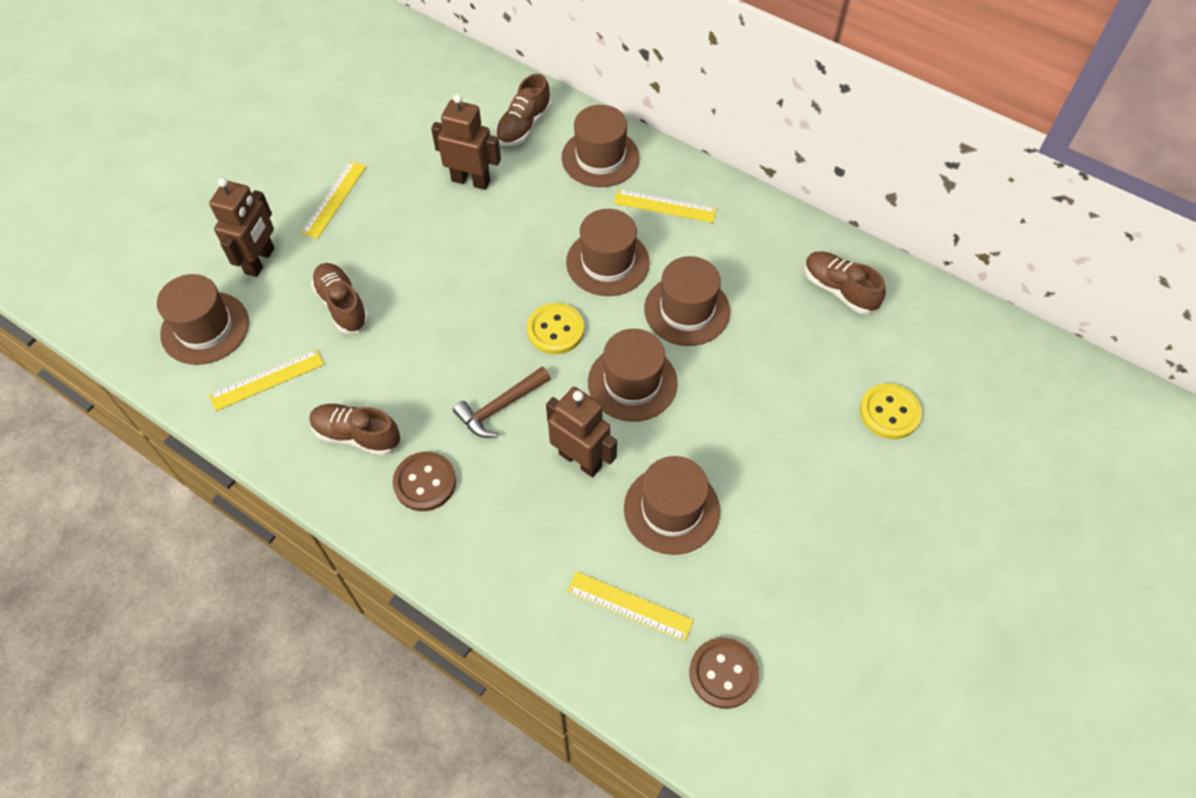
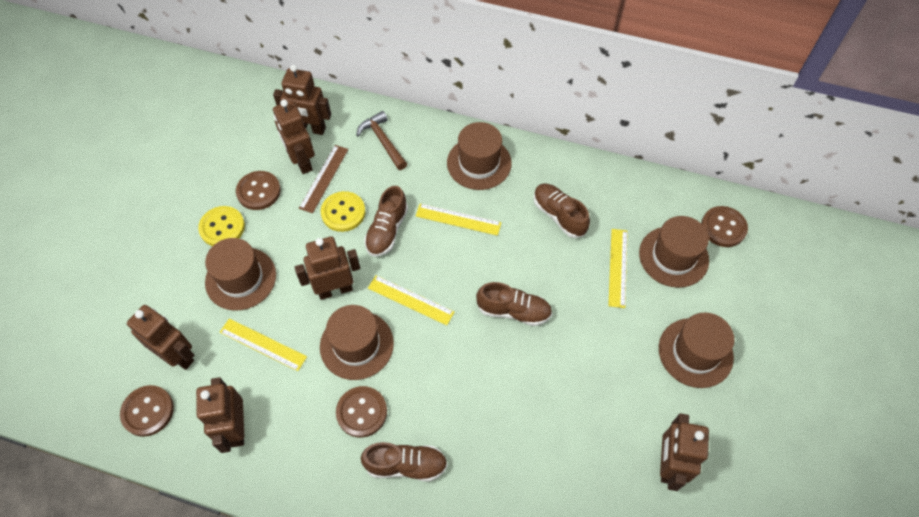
brown button: 2 -> 4
brown hat: 6 -> 5
brown robot: 3 -> 6
brown ruler: 0 -> 1

